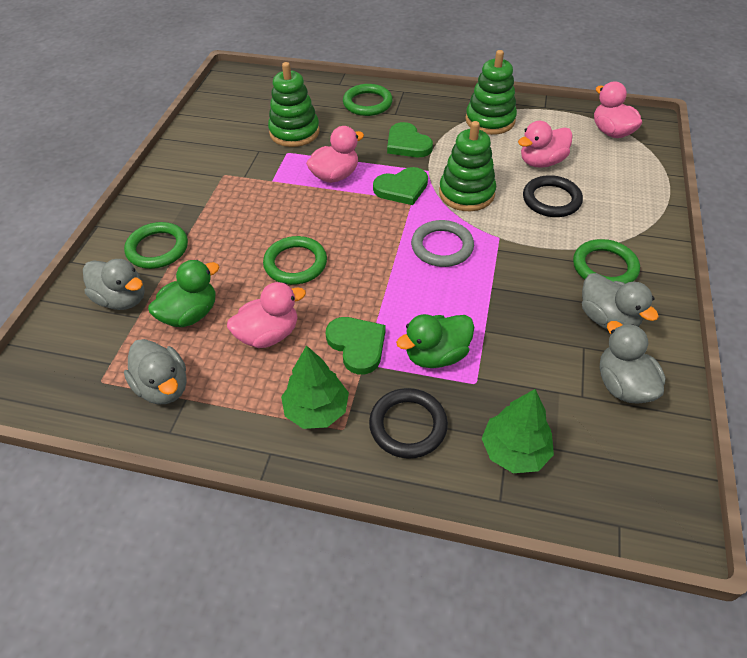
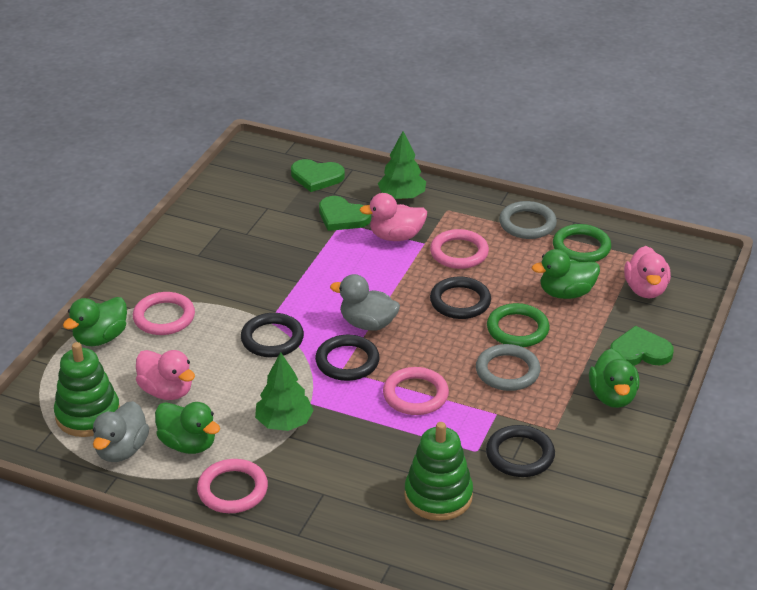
black ring: 2 -> 4
green duck: 2 -> 4
green ring: 4 -> 2
green stacking toy: 3 -> 2
grey duck: 4 -> 2
grey ring: 1 -> 2
pink duck: 4 -> 3
pink ring: 0 -> 4

